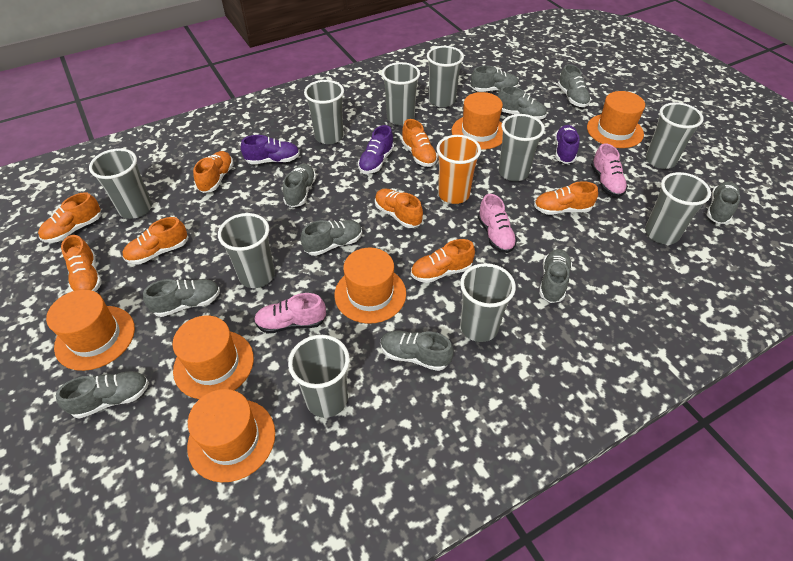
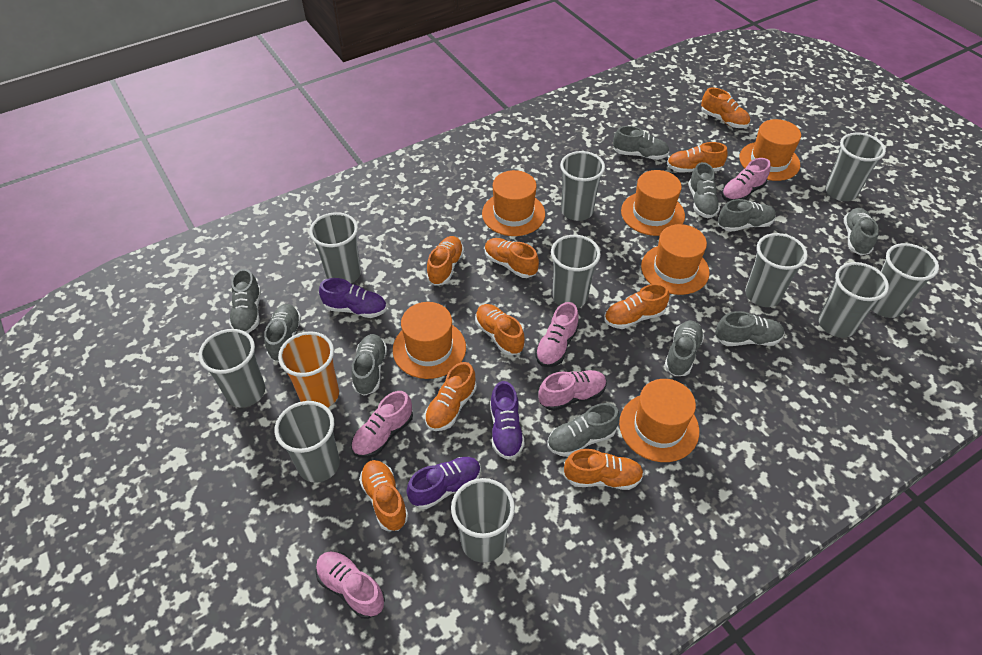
orange shoe: 8 -> 9
pink shoe: 3 -> 5

